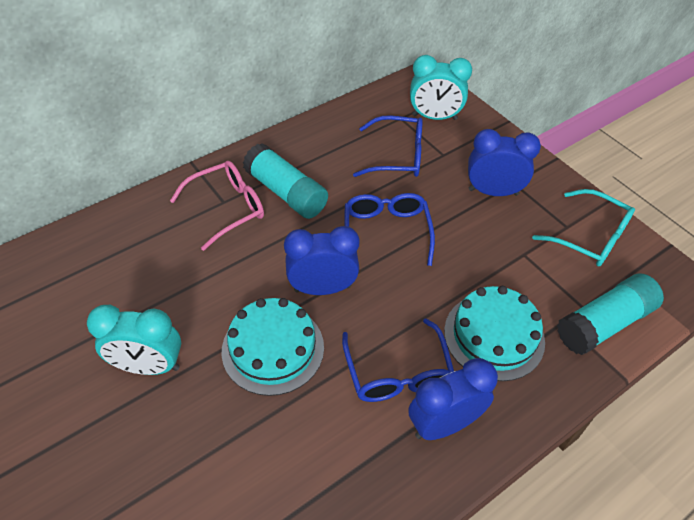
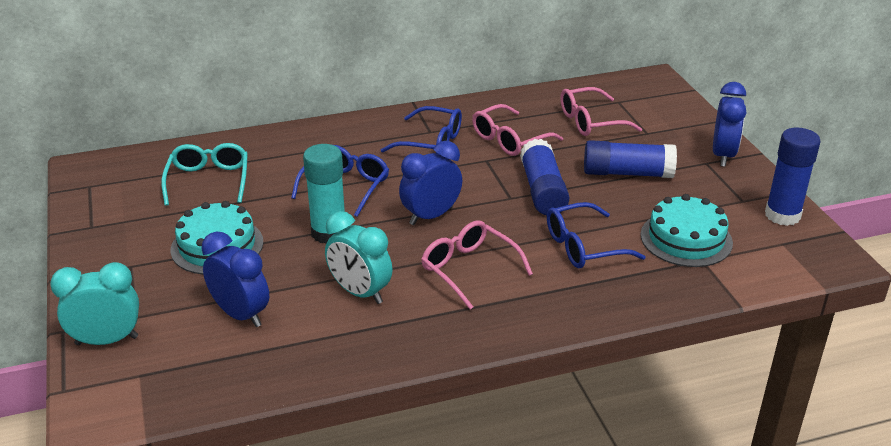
blue glue stick: 0 -> 3
pink glasses: 1 -> 3
turquoise glue stick: 2 -> 1

